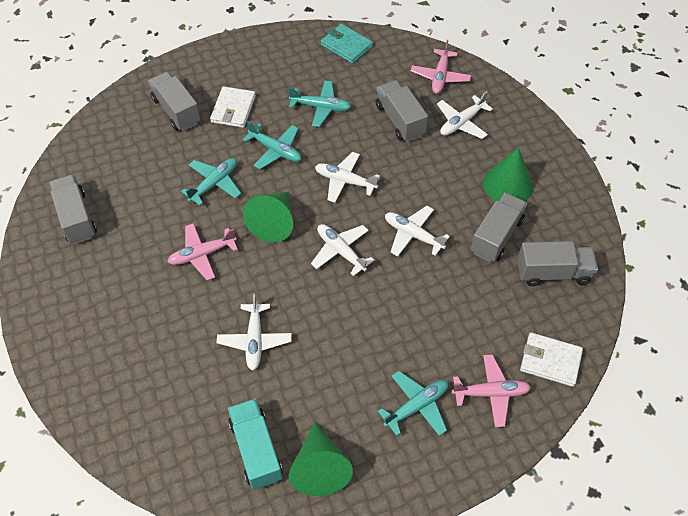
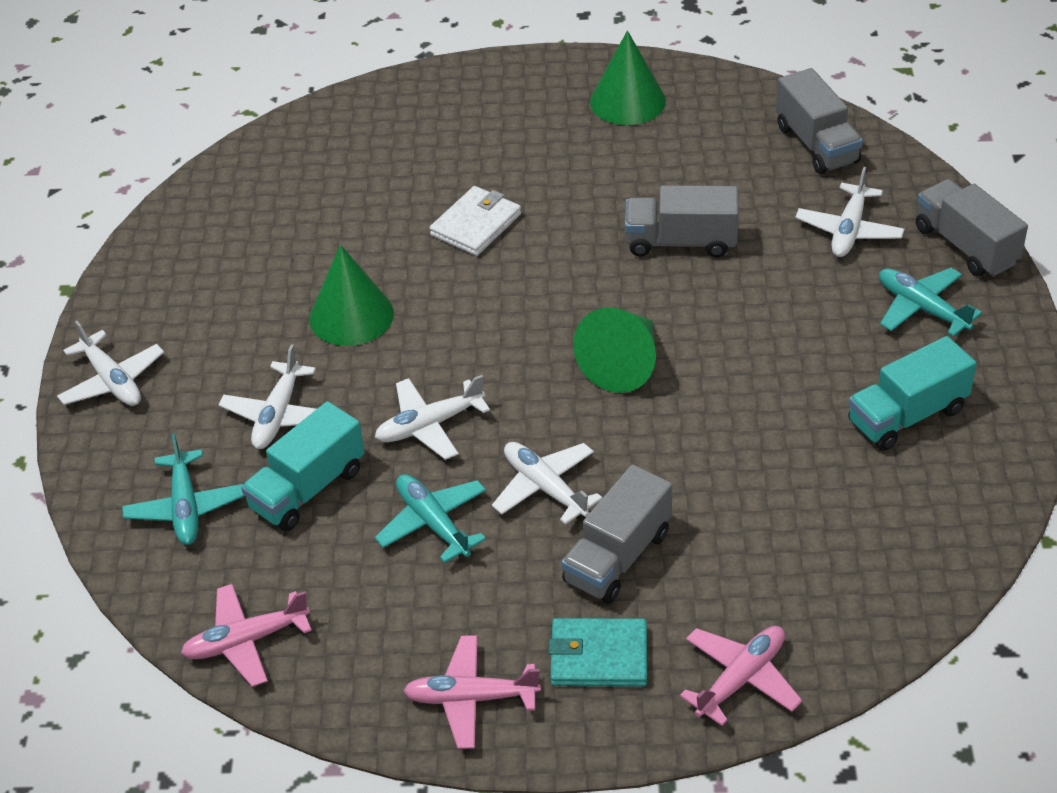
grey truck: 5 -> 4
turquoise plane: 4 -> 3
turquoise truck: 1 -> 2
white wallet: 2 -> 1

